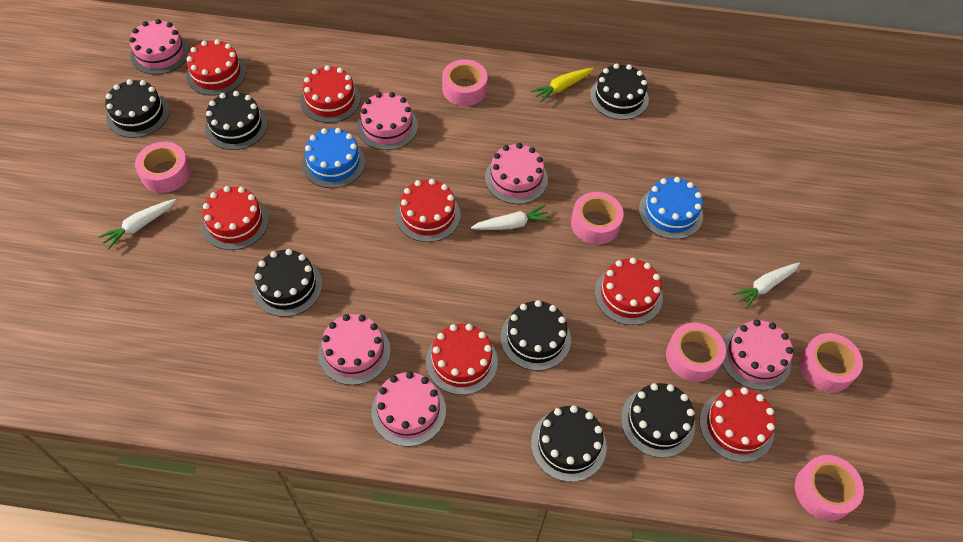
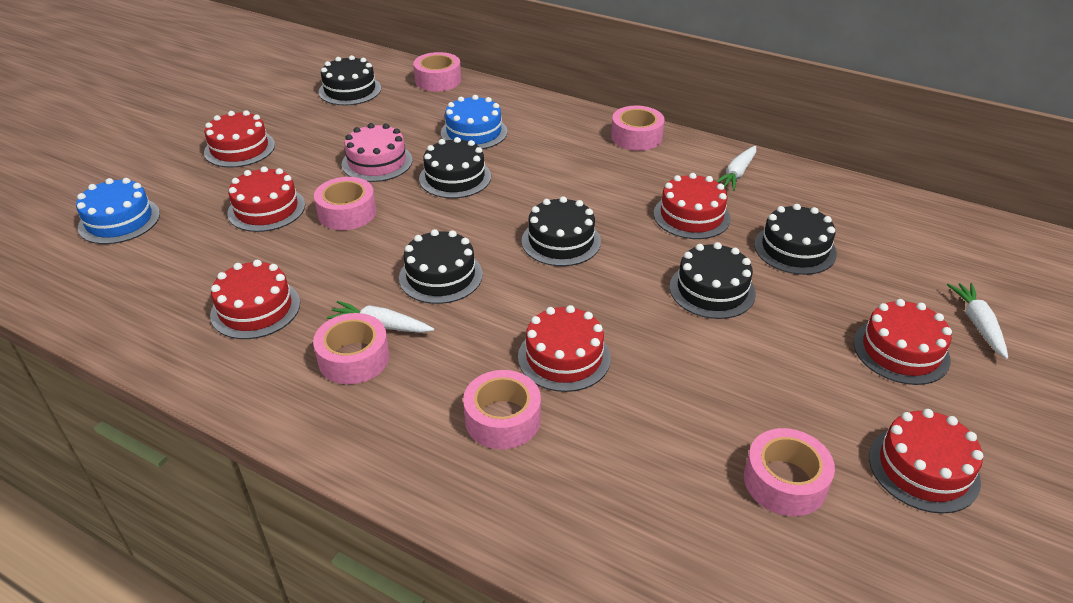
black cake: 7 -> 6
pink cake: 6 -> 1
yellow carrot: 1 -> 0

